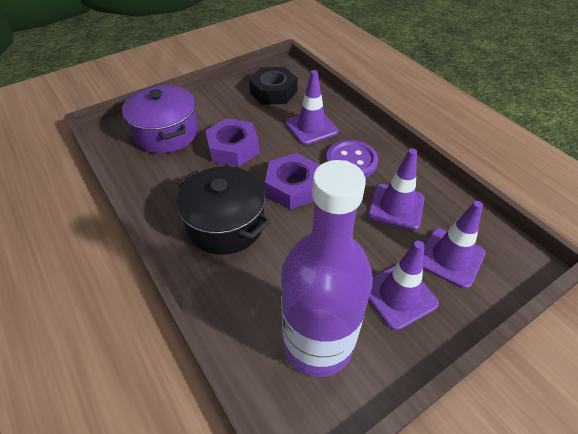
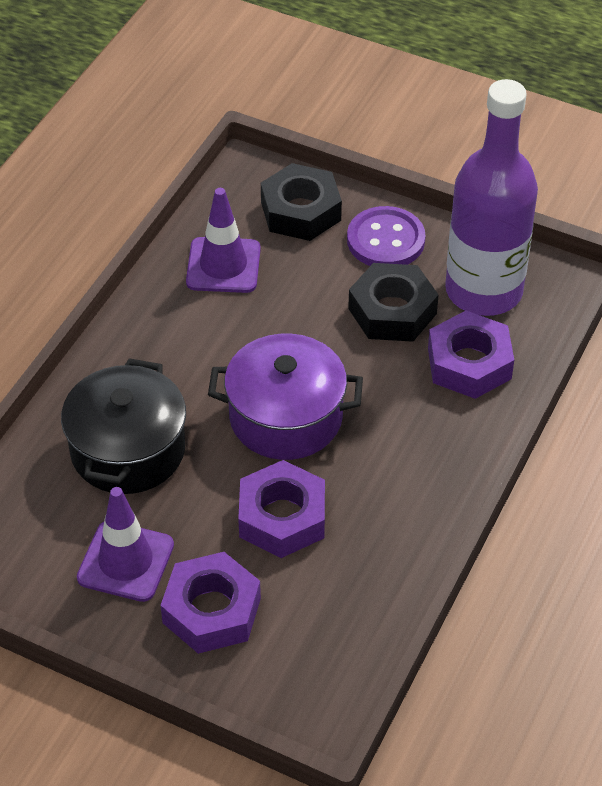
black nut: 1 -> 2
purple nut: 2 -> 3
purple traffic cone: 4 -> 2

